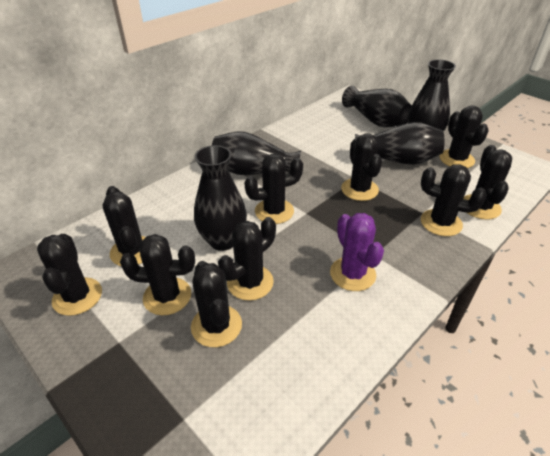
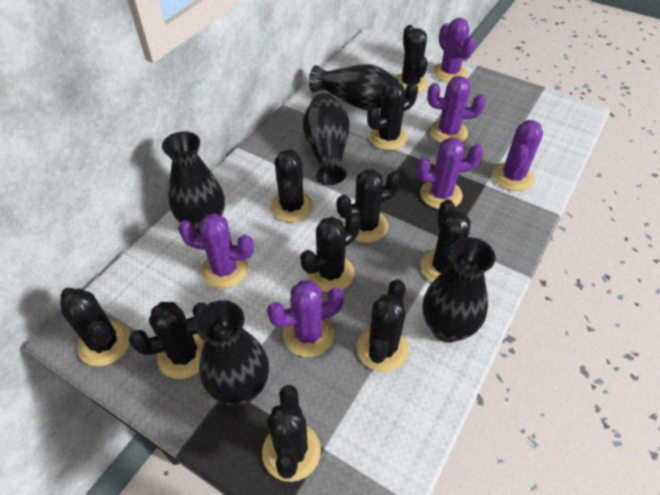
purple cactus: 1 -> 6

